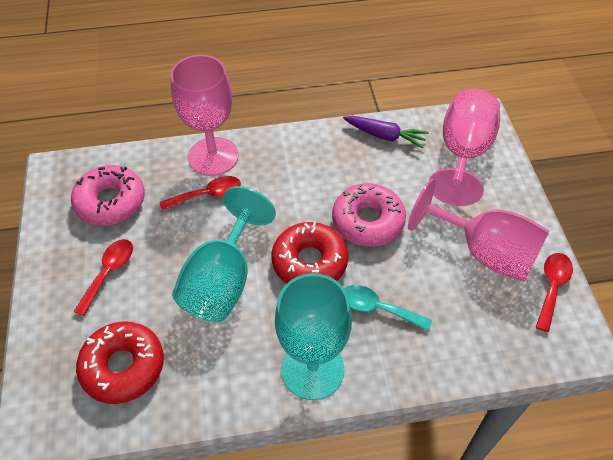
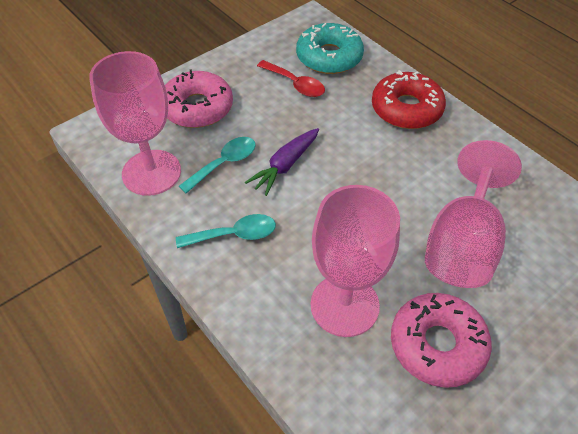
red donut: 2 -> 1
red spoon: 3 -> 1
turquoise donut: 0 -> 1
turquoise goblet: 2 -> 0
turquoise spoon: 1 -> 2

